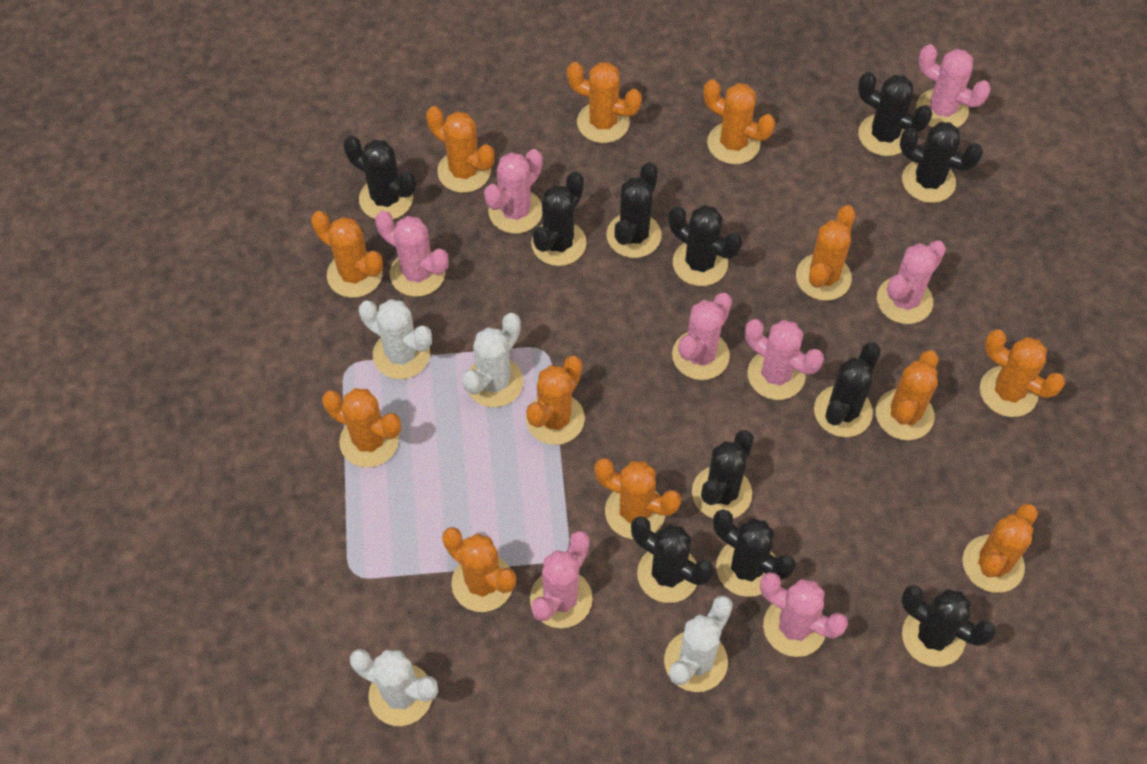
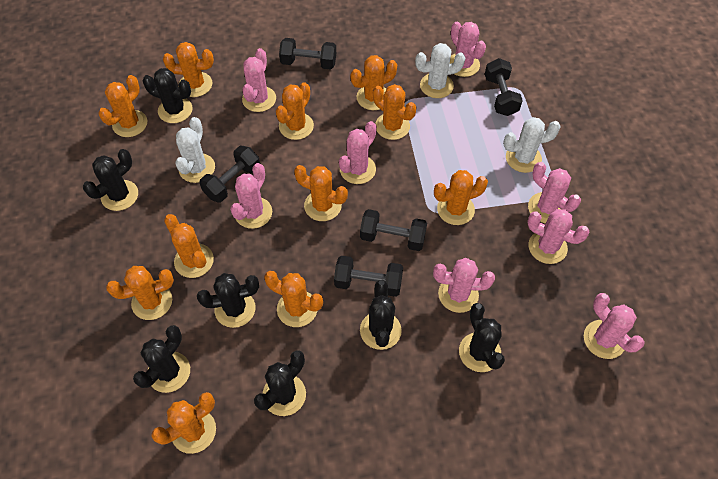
black cactus: 11 -> 7
black dumbbell: 0 -> 5
orange cactus: 12 -> 11
white cactus: 4 -> 3

